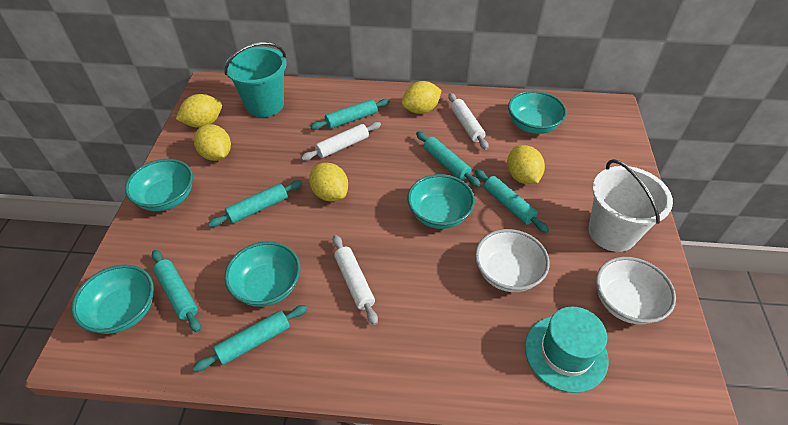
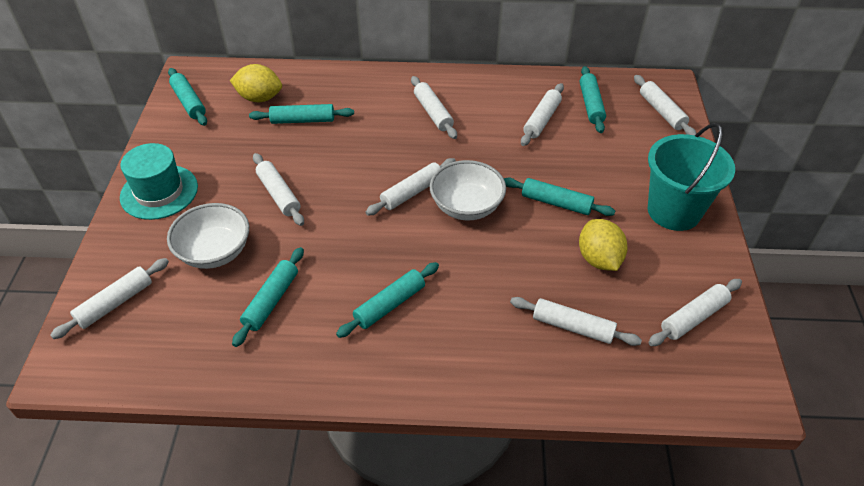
turquoise bowl: 5 -> 0
white bucket: 1 -> 0
white rolling pin: 3 -> 8
yellow lemon: 5 -> 2

